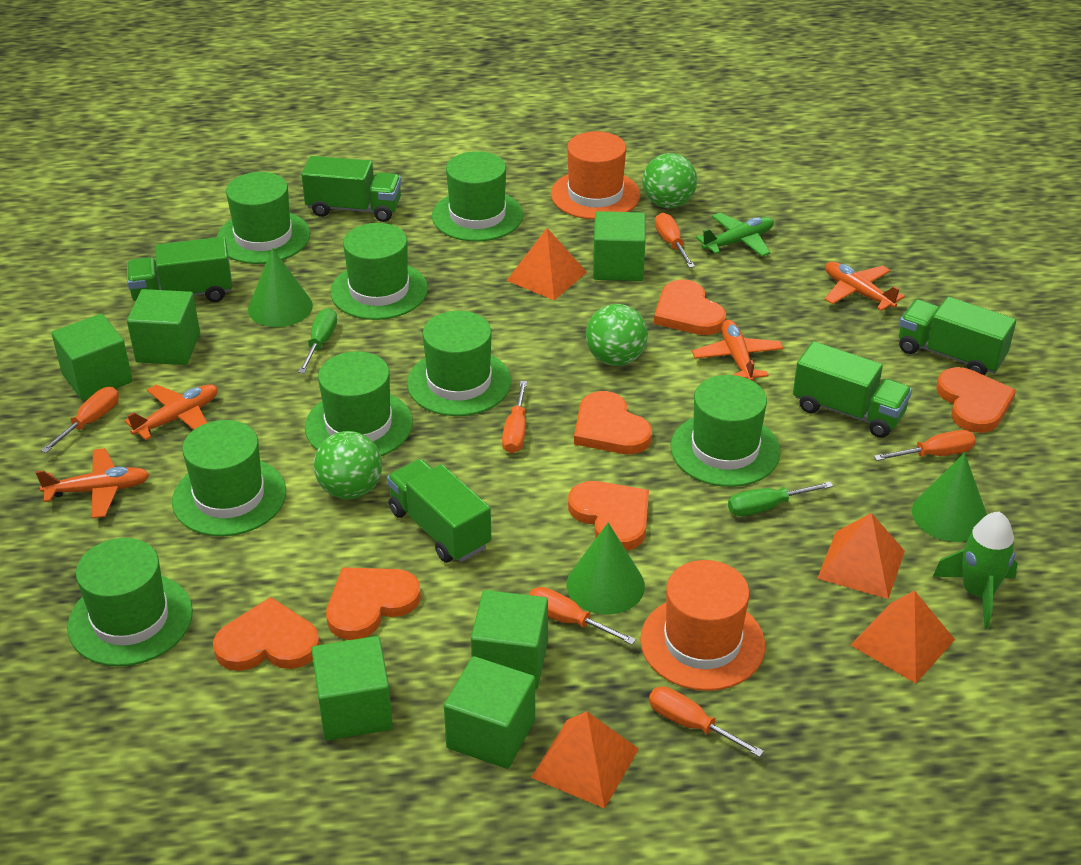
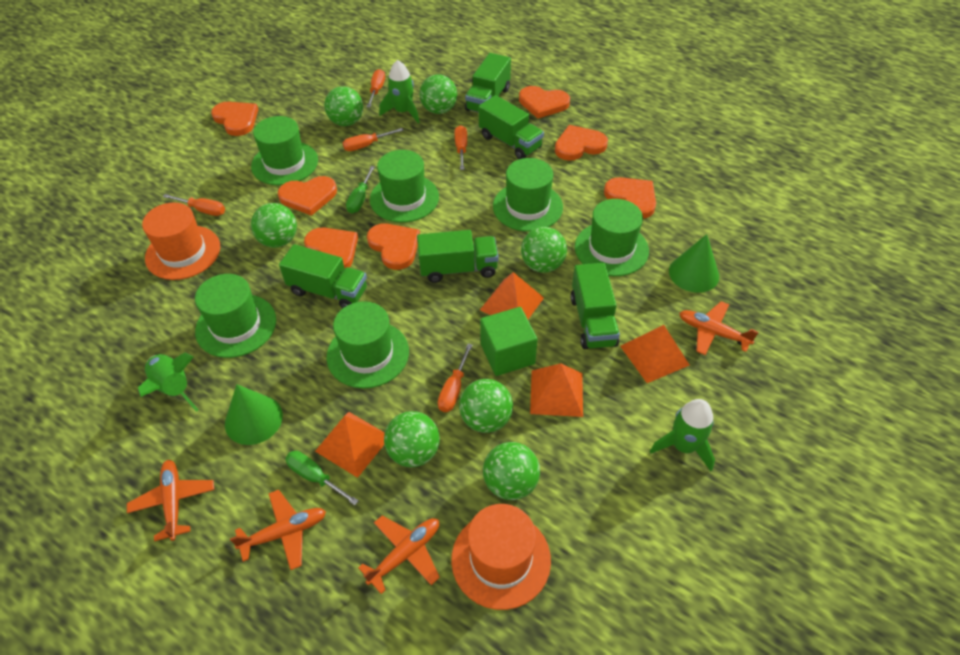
green ball: 3 -> 7
green cone: 3 -> 2
green cube: 6 -> 1
green hat: 8 -> 6
green plane: 1 -> 0
green rocket: 1 -> 3
orange heart: 6 -> 7
orange screwdriver: 6 -> 5

